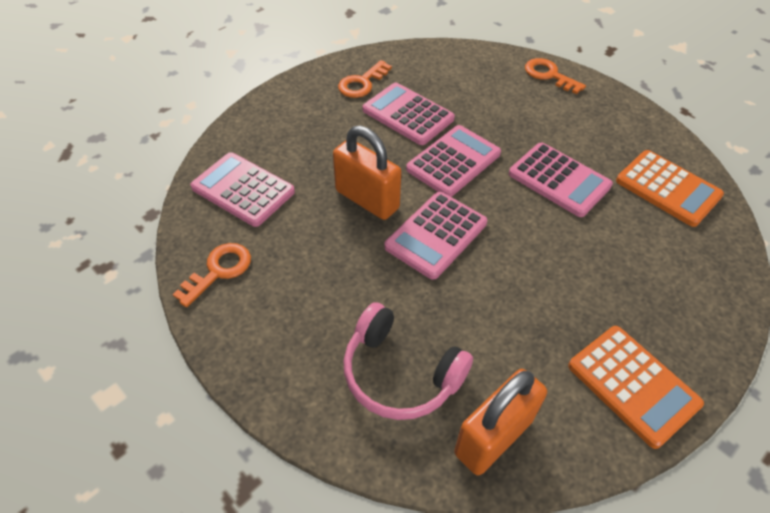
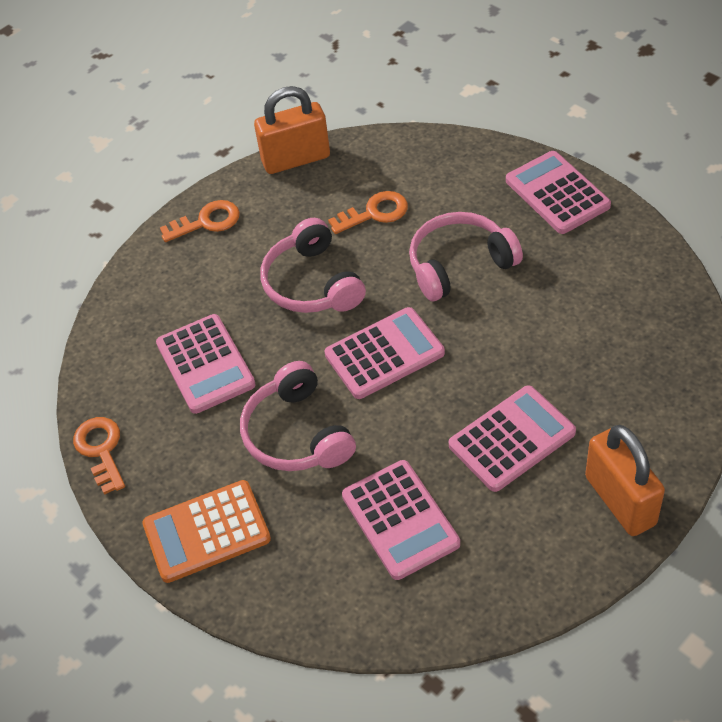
orange calculator: 2 -> 1
pink headphones: 1 -> 3

